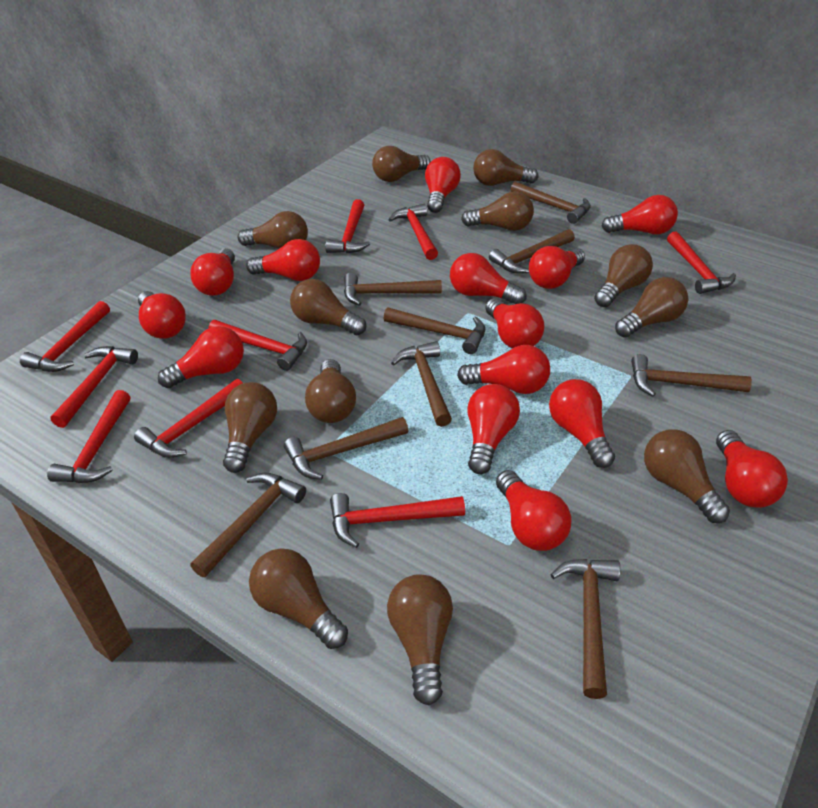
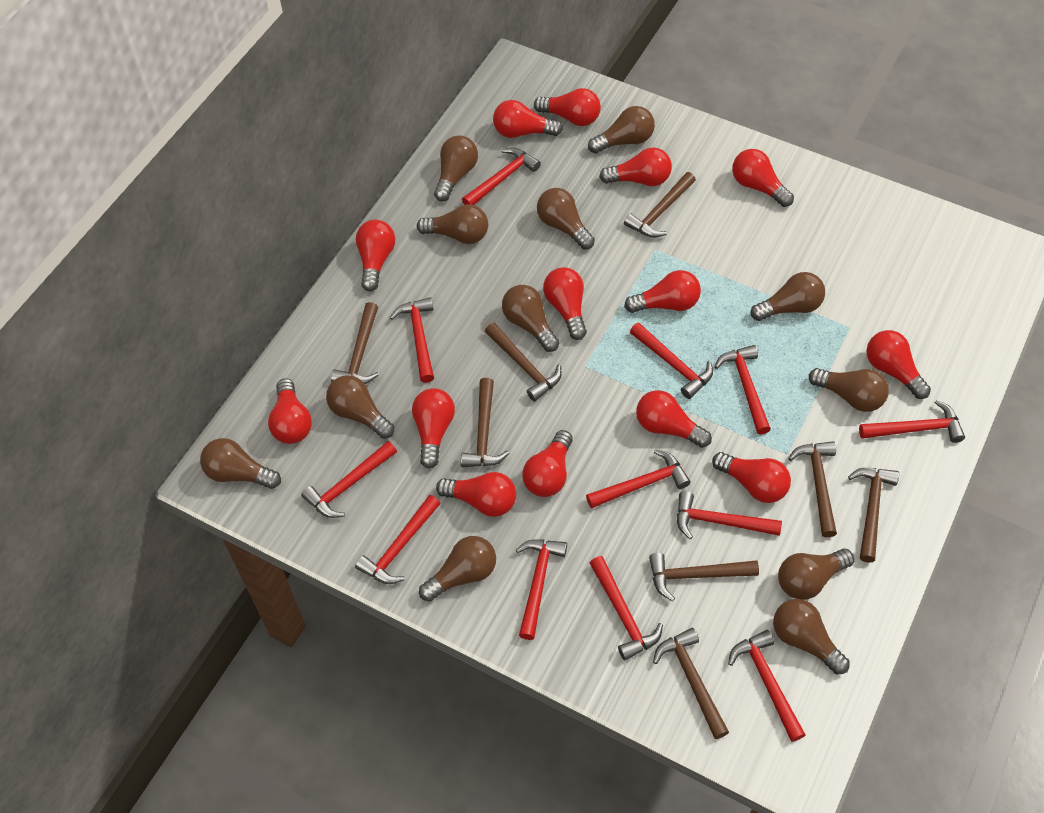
brown hammer: 9 -> 8
red hammer: 9 -> 12

